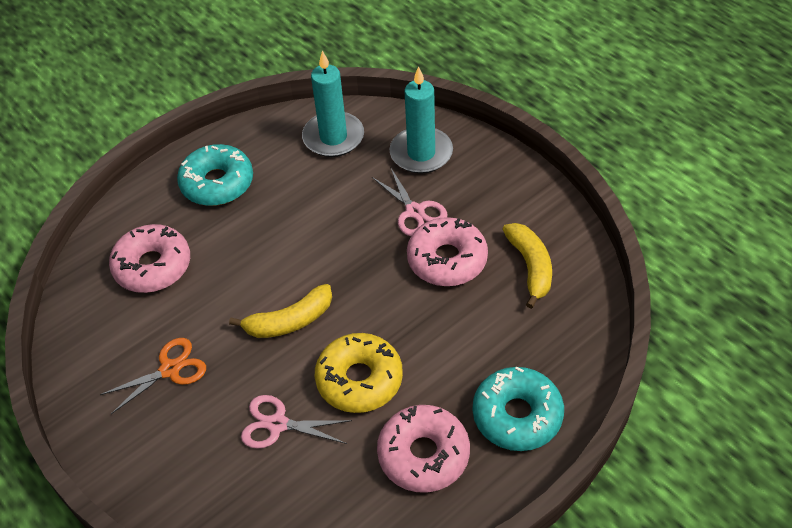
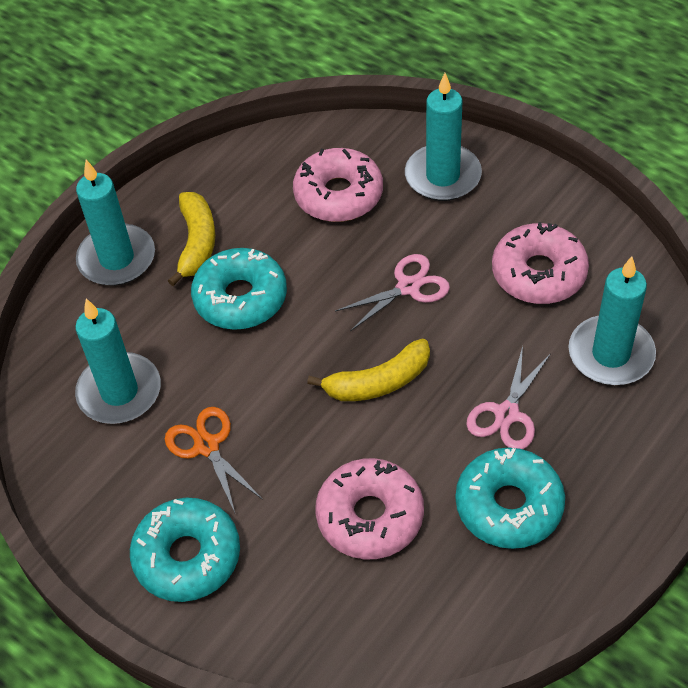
turquoise candle: 2 -> 4
turquoise donut: 2 -> 3
yellow donut: 1 -> 0

